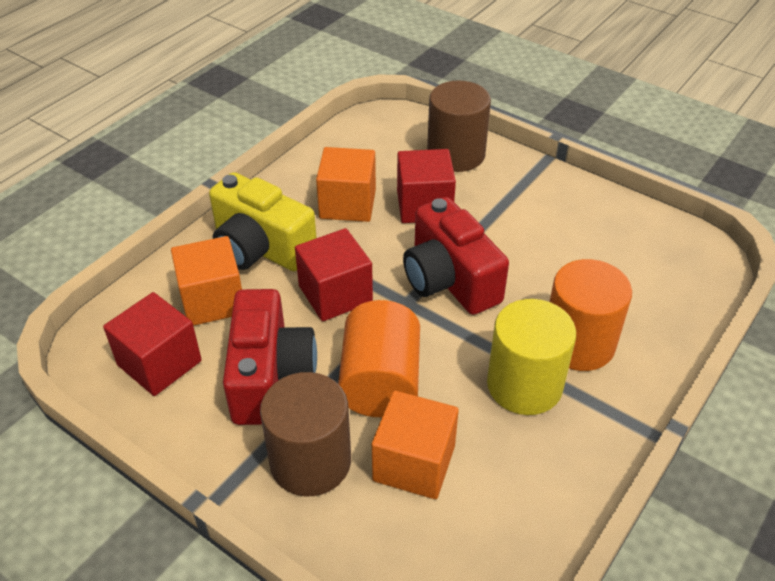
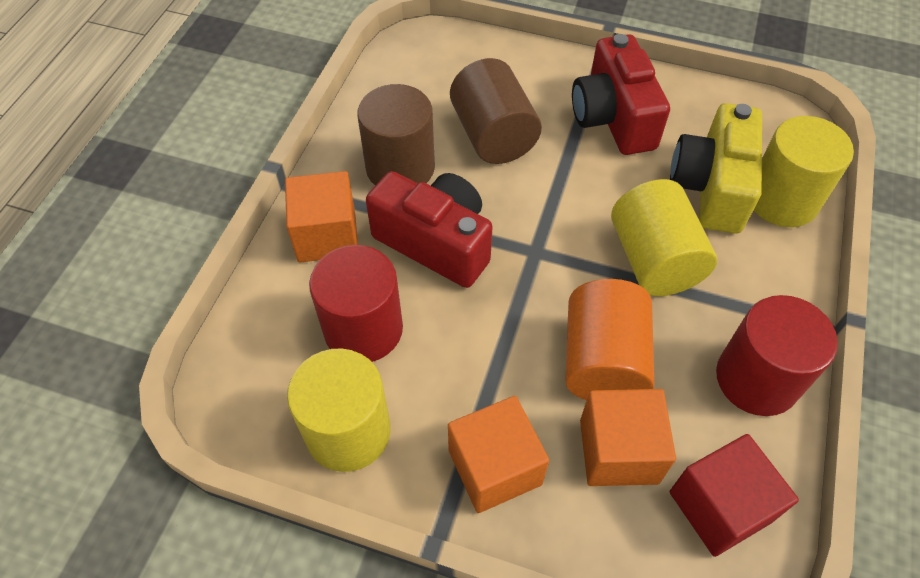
orange cylinder: 2 -> 1
red cube: 3 -> 1
red cylinder: 0 -> 2
yellow cylinder: 1 -> 3

